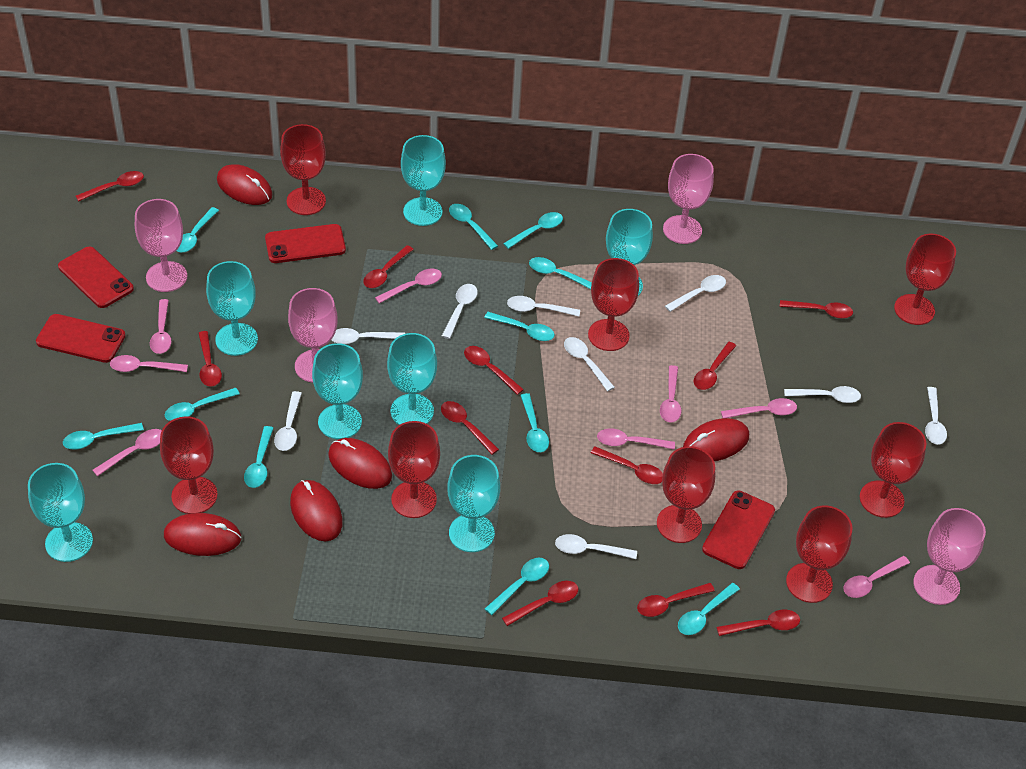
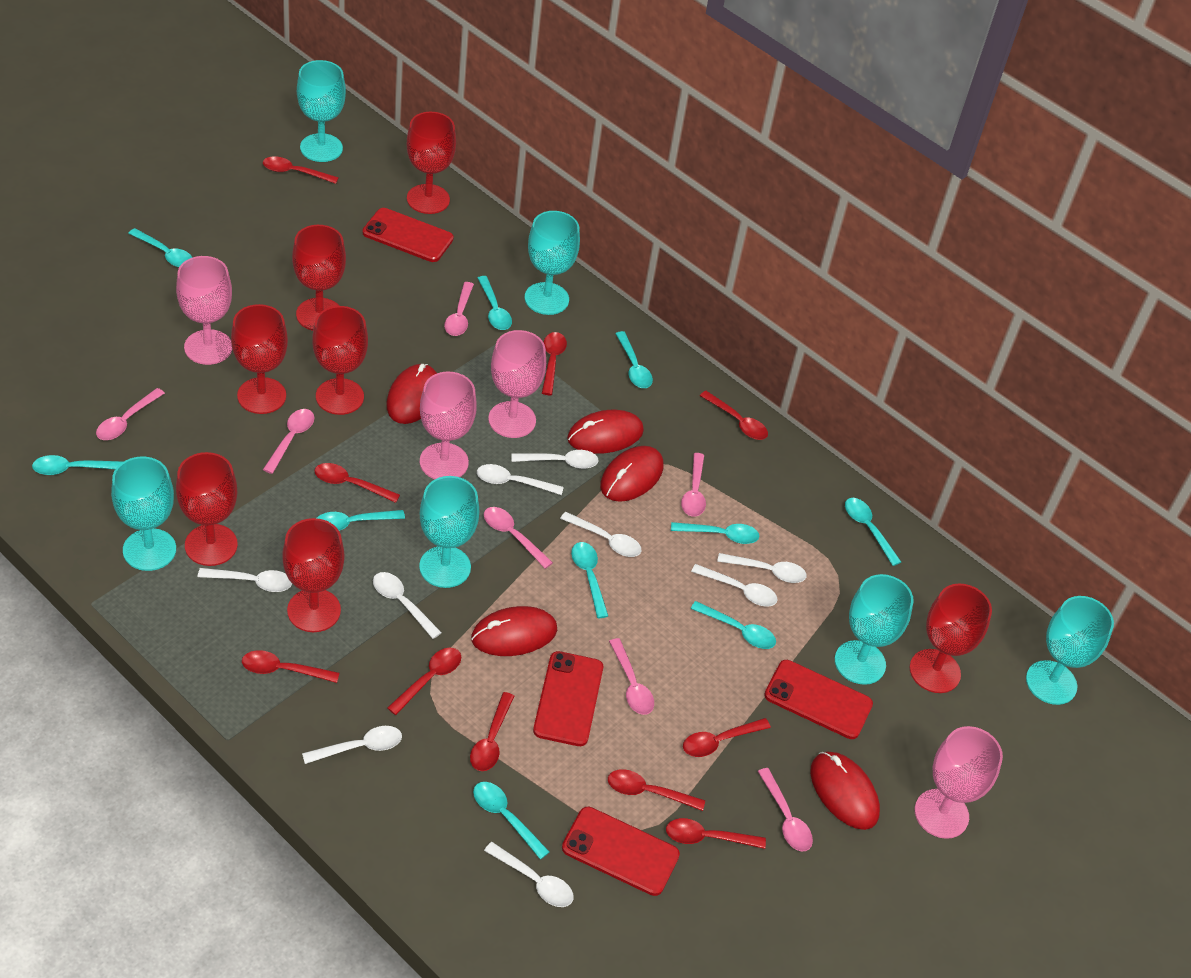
pink spoon: 8 -> 7
red goblet: 8 -> 7
red spoon: 11 -> 10
turquoise goblet: 7 -> 6
turquoise spoon: 11 -> 10

